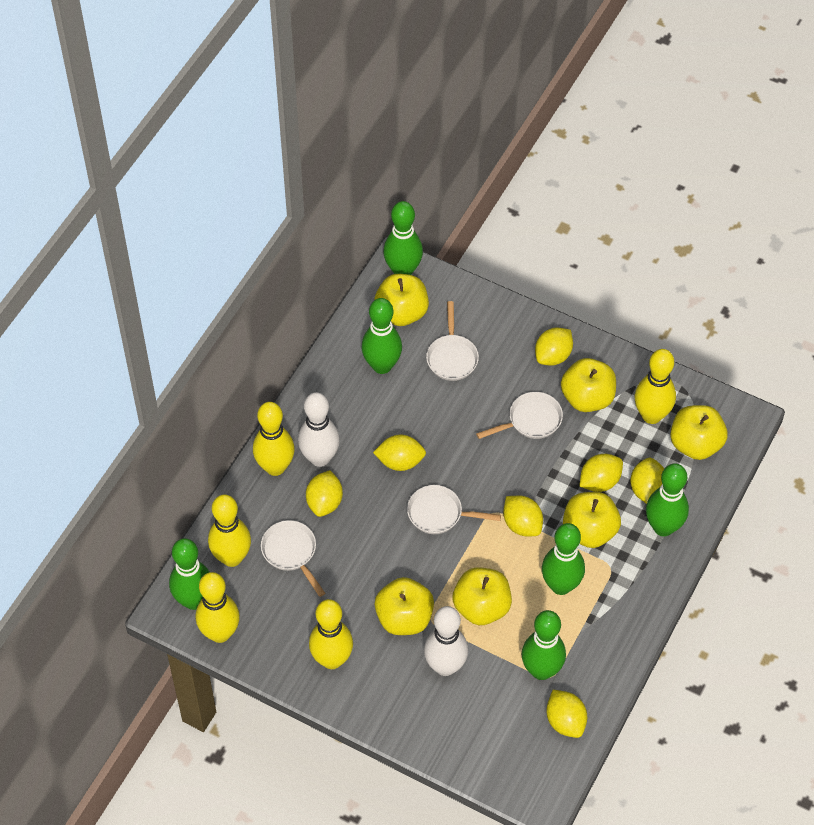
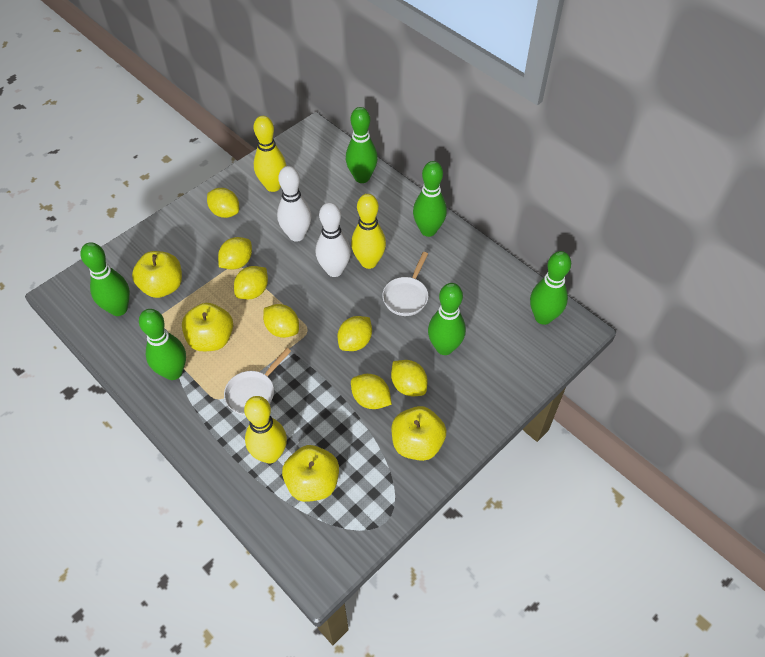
white pan: 4 -> 2
yellow apple: 6 -> 4
yellow bowling pin: 5 -> 3

